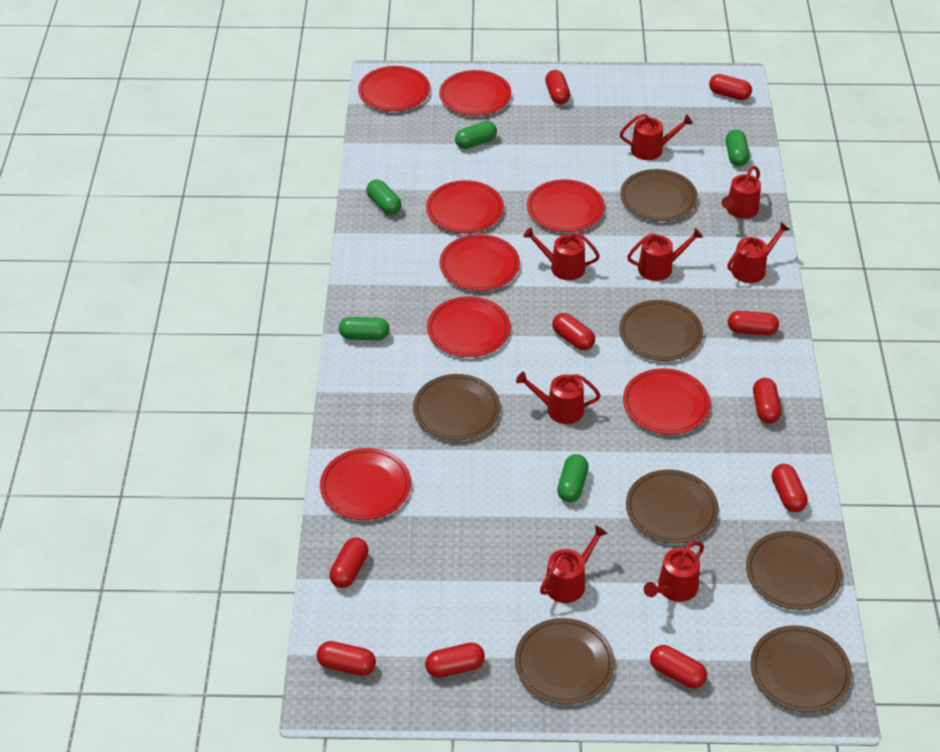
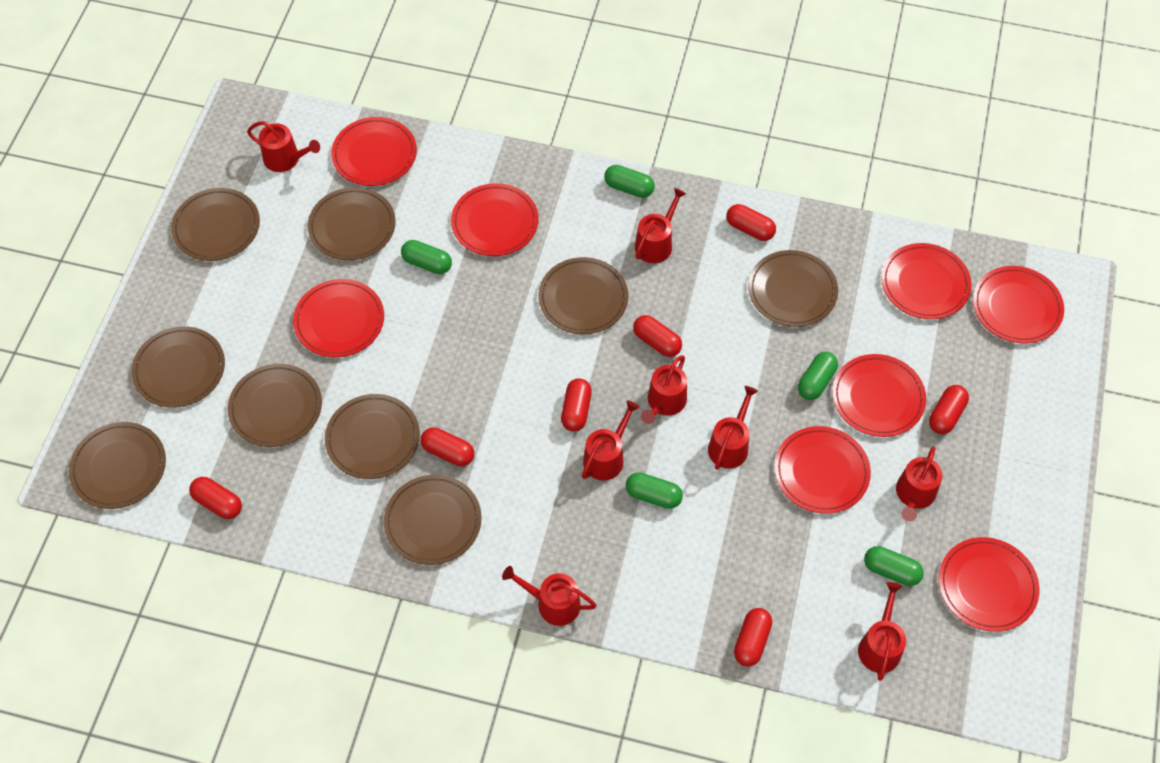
brown plate: 7 -> 9
red capsule: 10 -> 7

